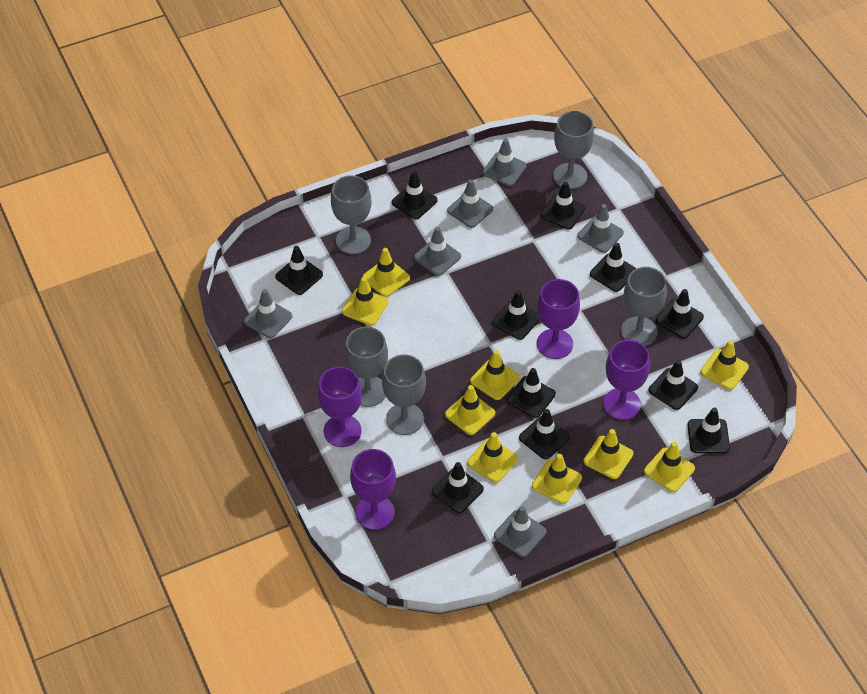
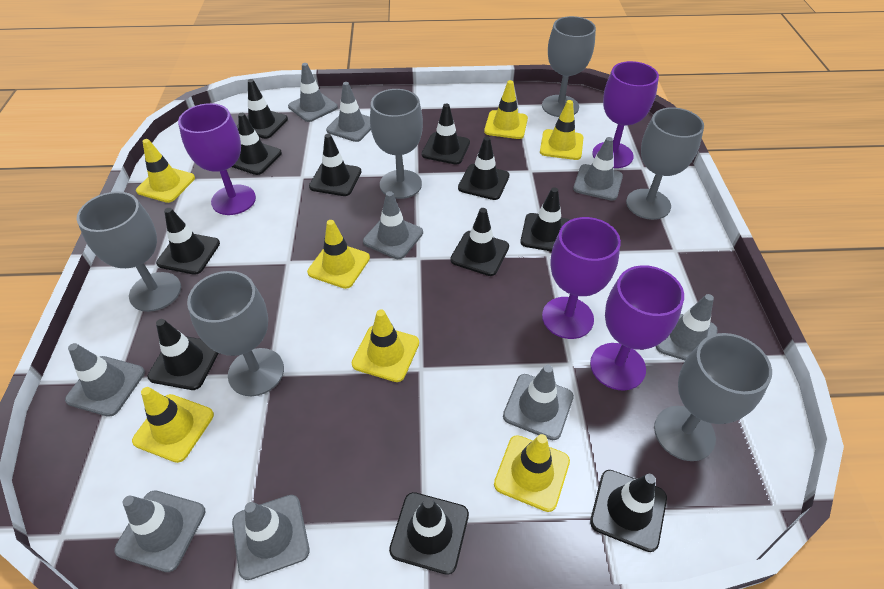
grey goblet: 5 -> 6
grey traffic cone: 6 -> 9
yellow traffic cone: 9 -> 7

